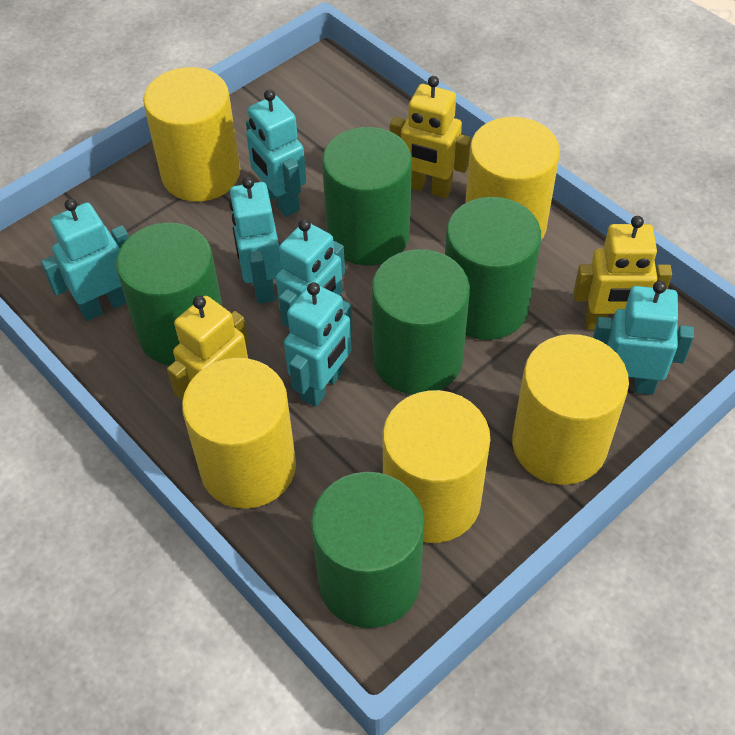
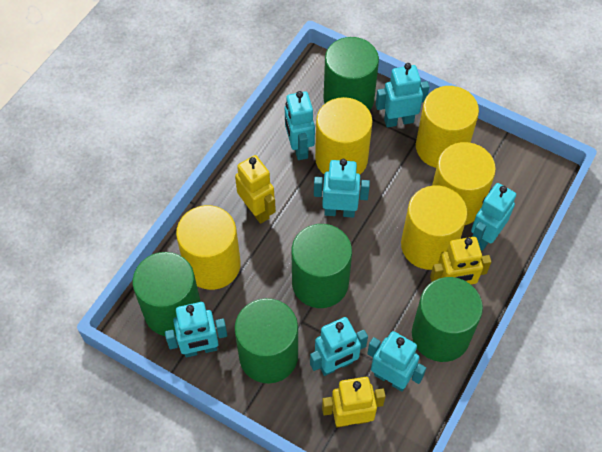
turquoise robot: 6 -> 7

